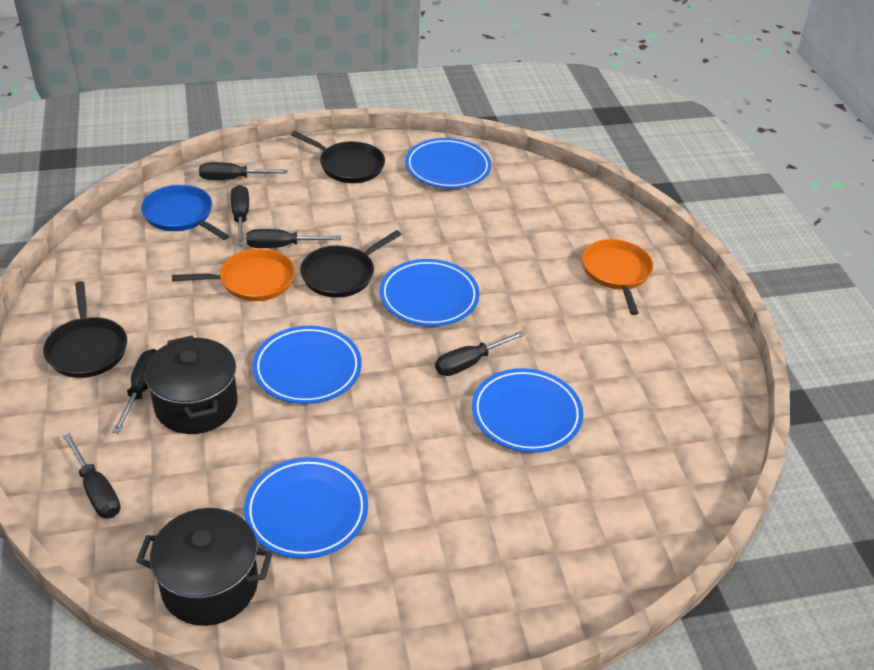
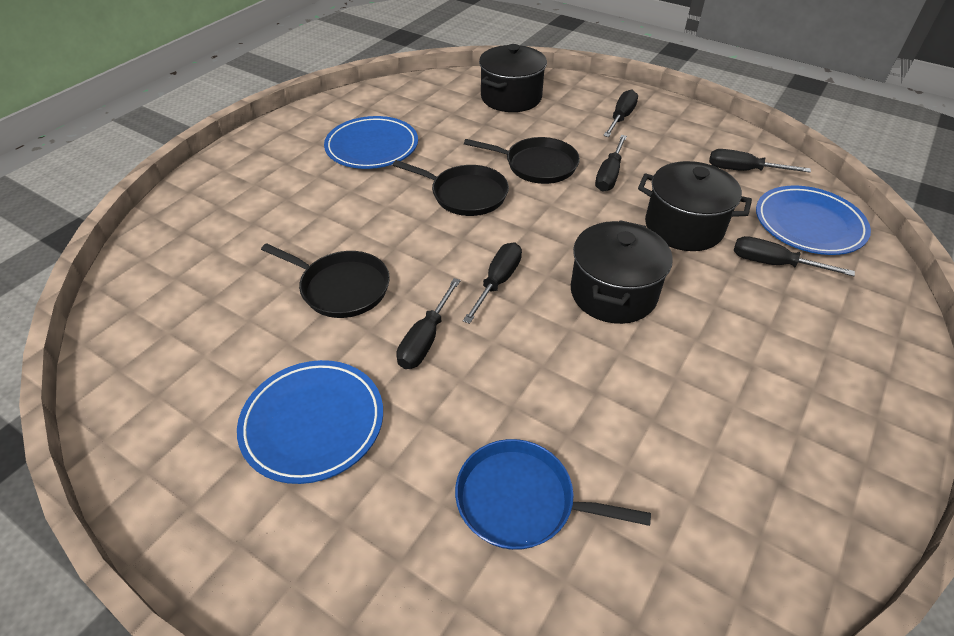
black pot: 2 -> 3
blue plate: 5 -> 3
orange pan: 2 -> 0

